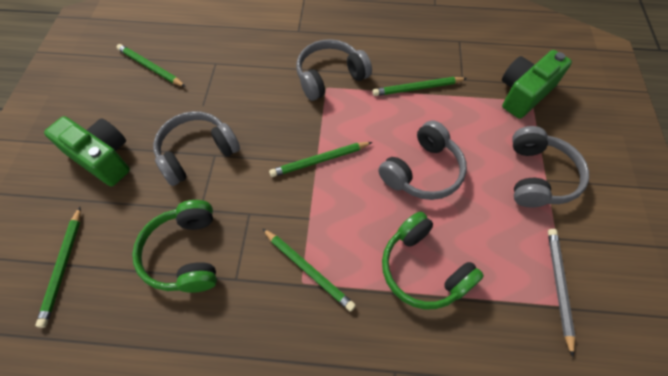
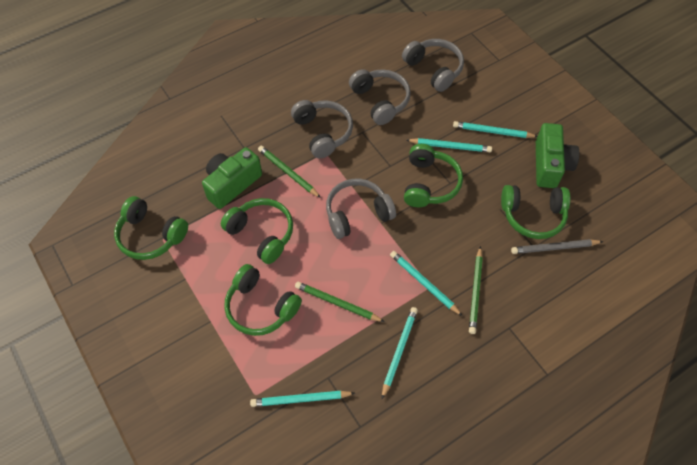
green headphones: 2 -> 5
green pencil: 5 -> 3
turquoise pencil: 0 -> 5

